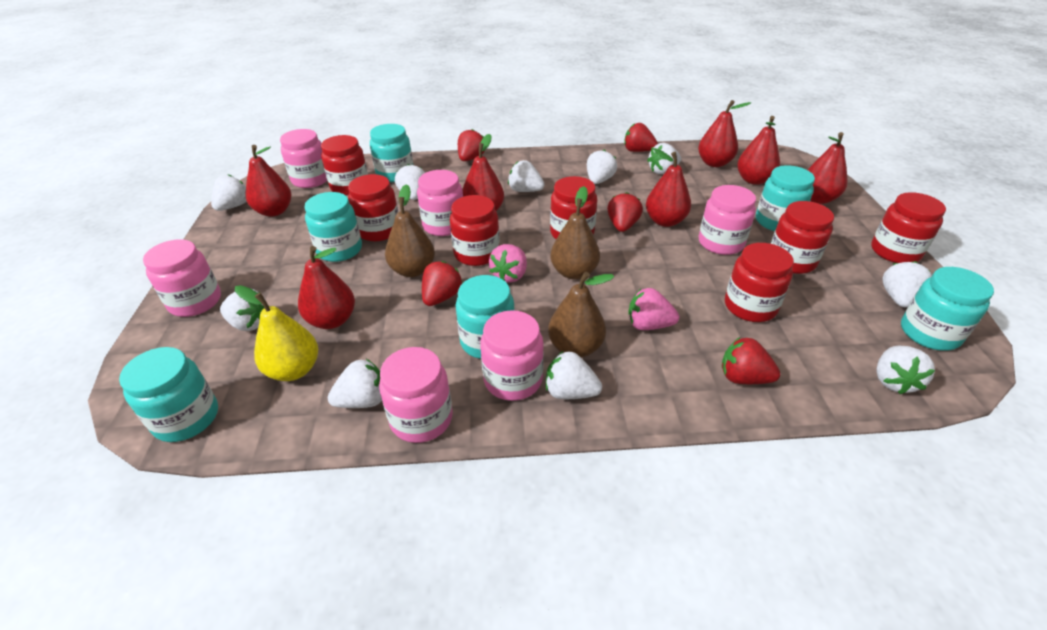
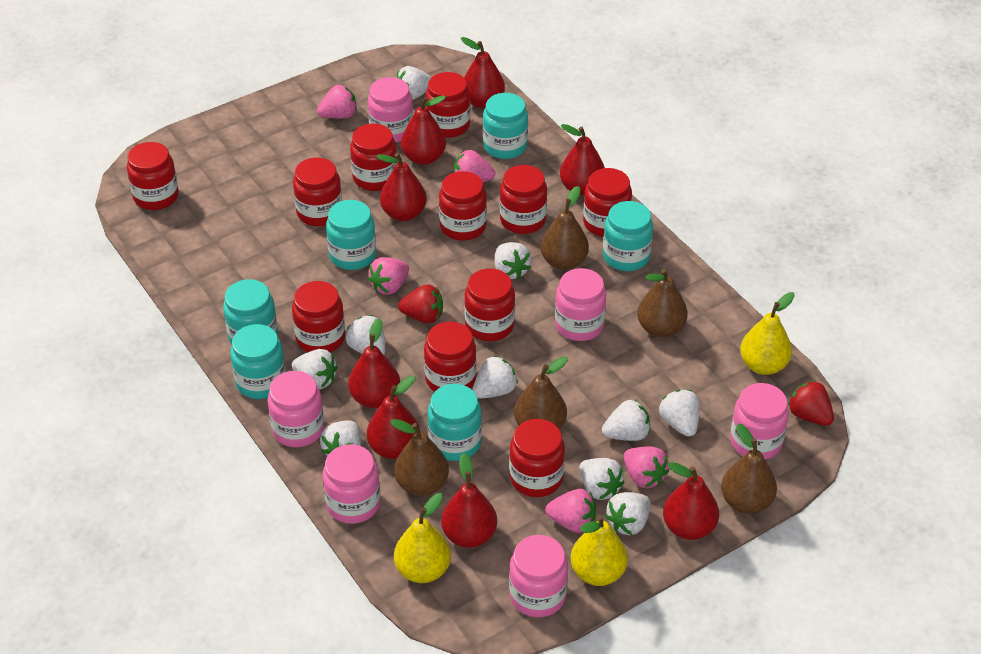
brown pear: 3 -> 5
pink strawberry: 2 -> 5
red jar: 7 -> 11
red pear: 7 -> 8
red strawberry: 5 -> 2
yellow pear: 1 -> 3

